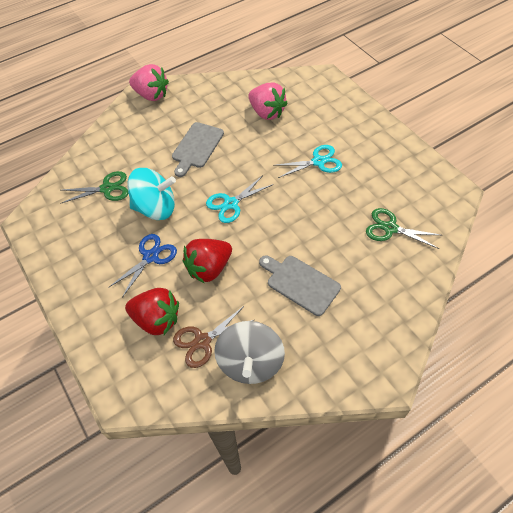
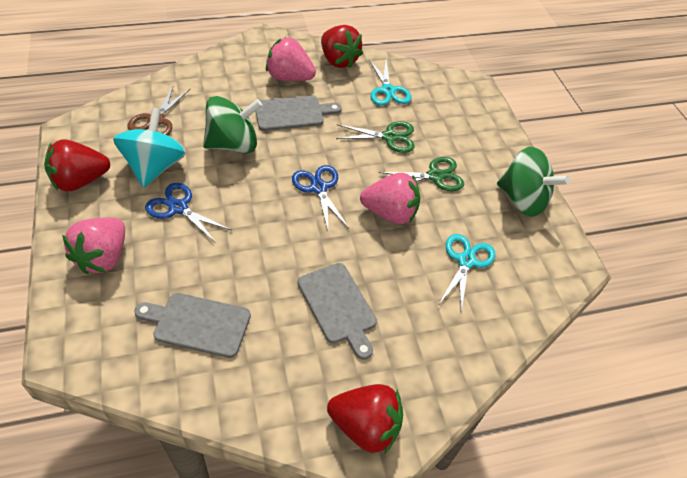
blue scissors: 1 -> 2
green spinning top: 0 -> 2
grey cutting board: 2 -> 3
grey spinning top: 1 -> 0
pink strawberry: 2 -> 3
red strawberry: 2 -> 3

